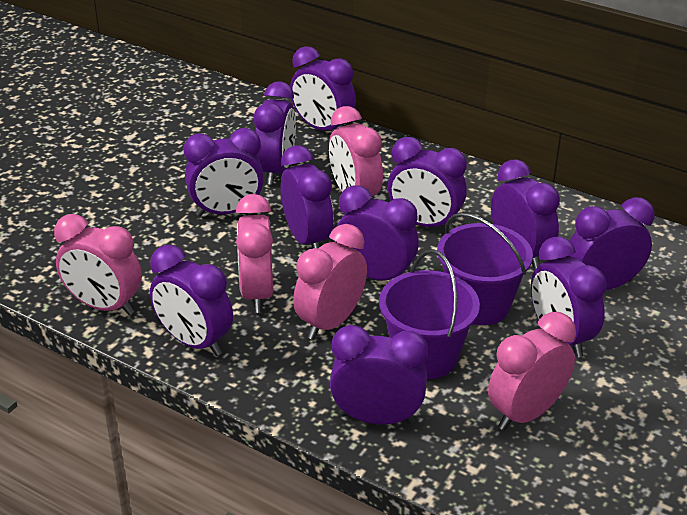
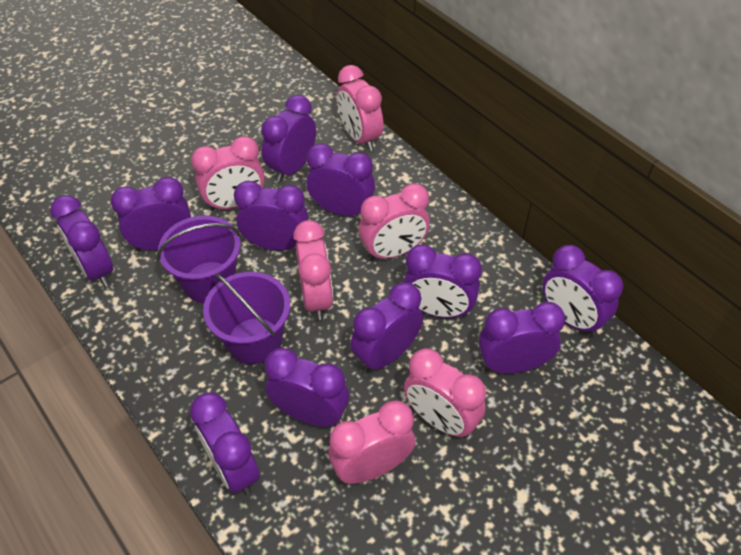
pink clock: 5 -> 6

